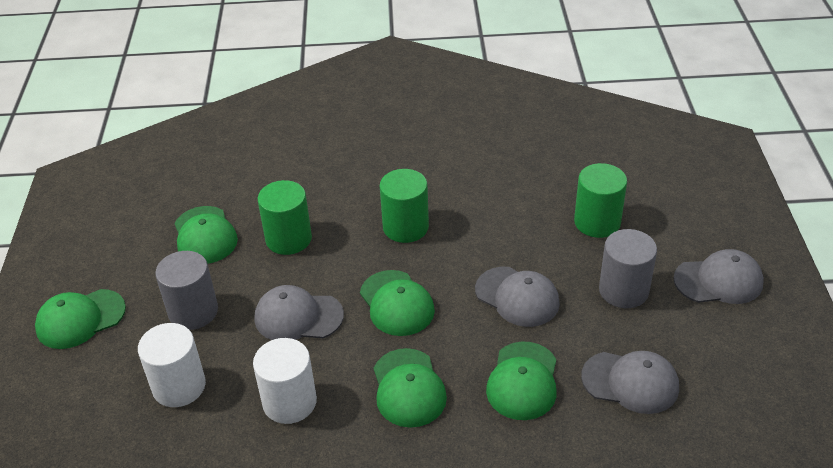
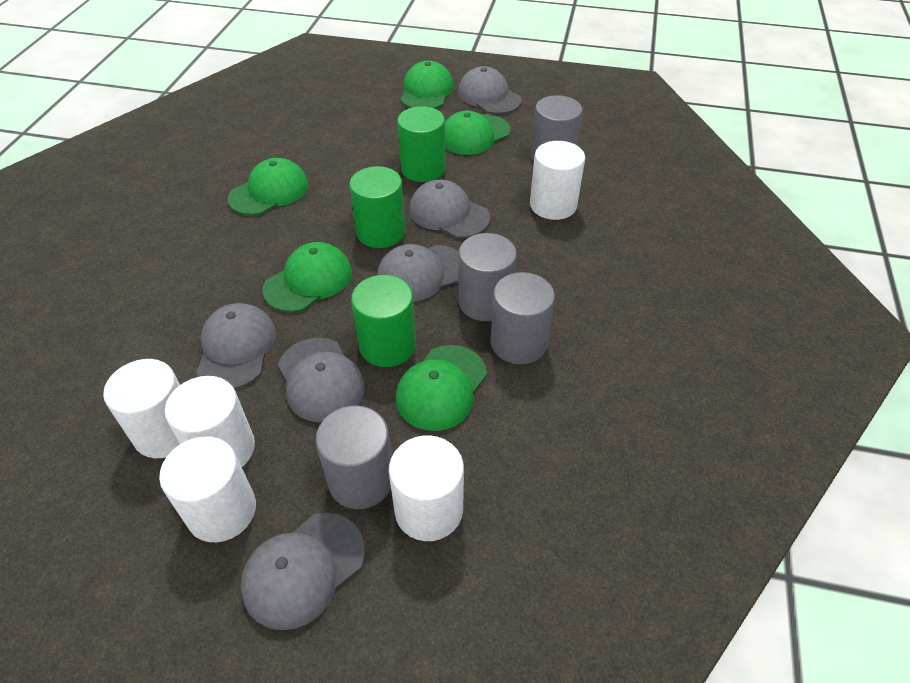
grey cap: 4 -> 6
grey cylinder: 2 -> 4
white cylinder: 2 -> 5

